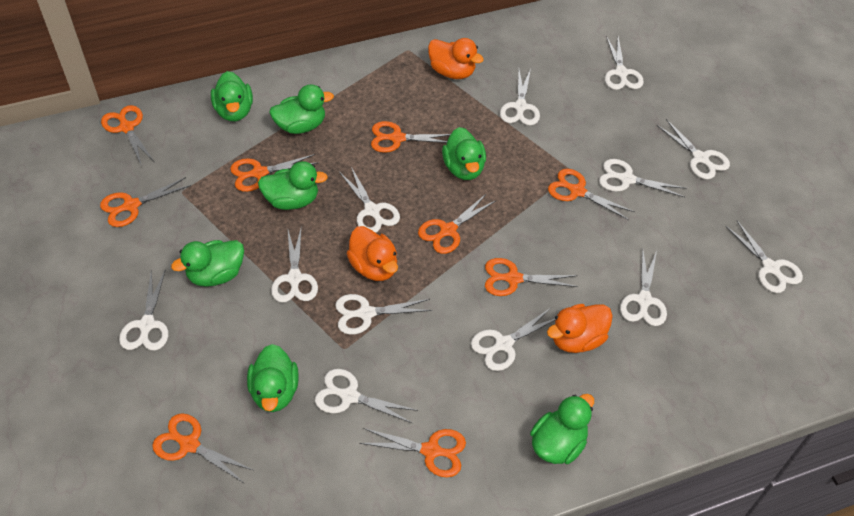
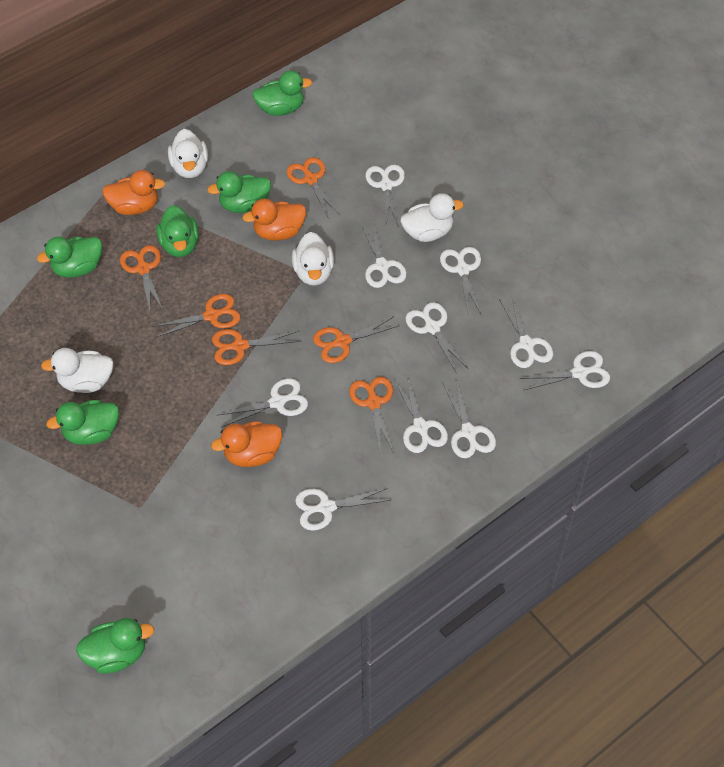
green duck: 7 -> 6
orange scissors: 9 -> 6
white duck: 0 -> 4
white scissors: 12 -> 10

